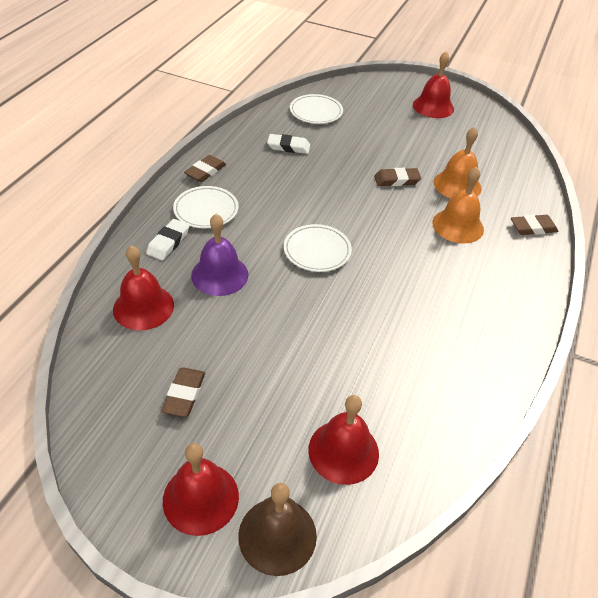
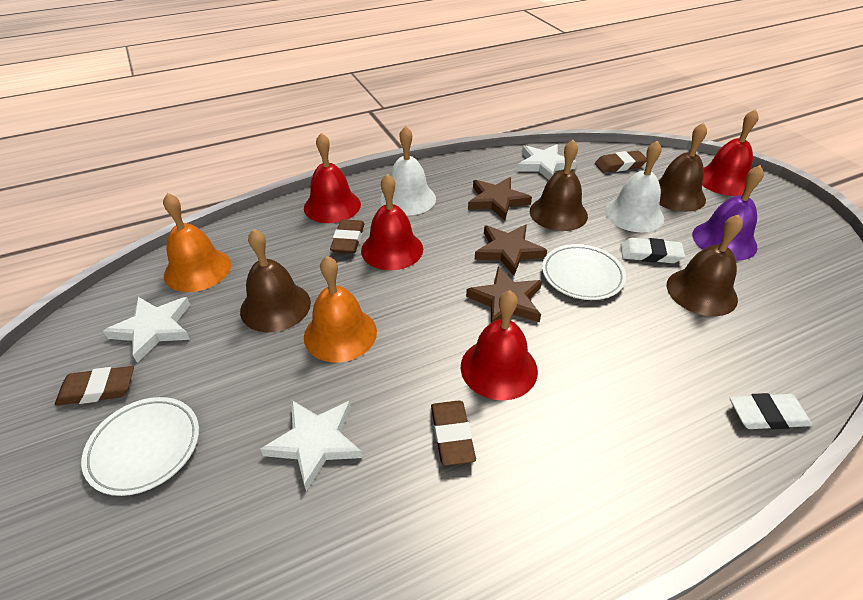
brown bell: 1 -> 4
brown star: 0 -> 3
white bell: 0 -> 2
white plate: 3 -> 2
white star: 0 -> 3

